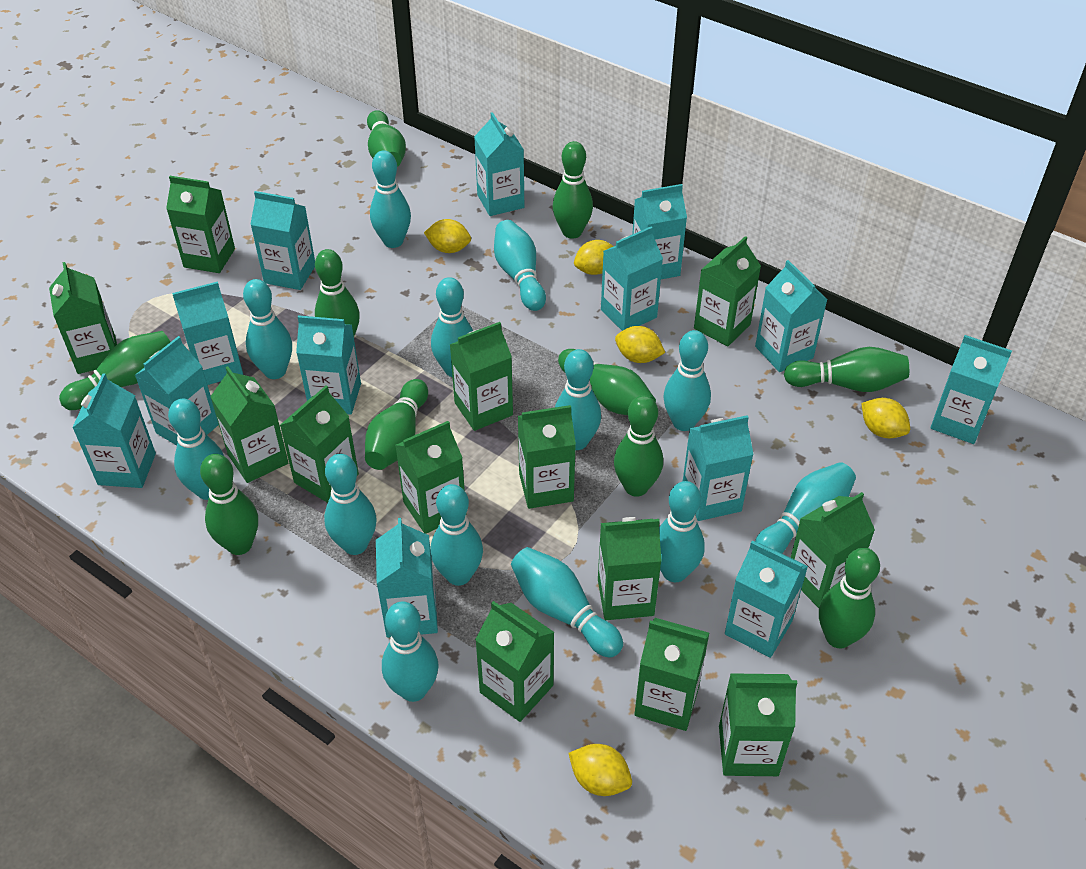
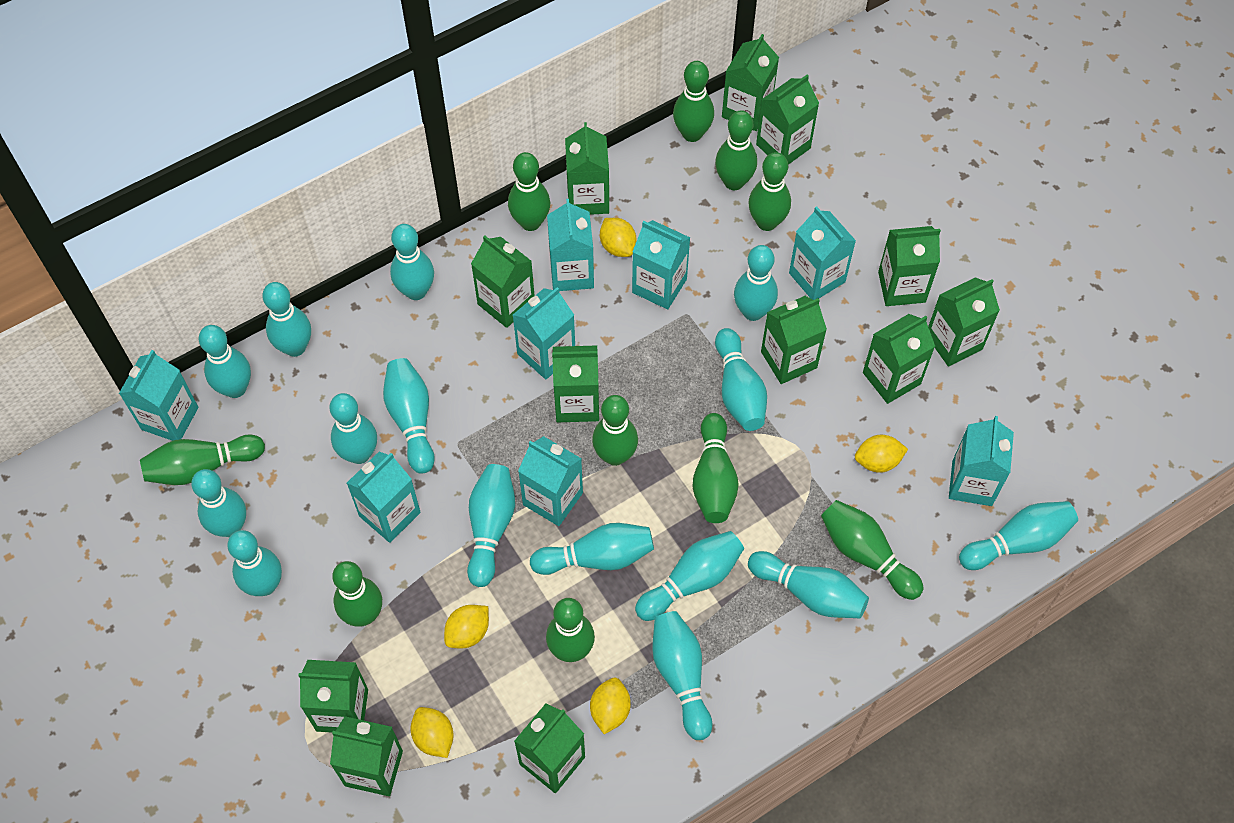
green carton: 13 -> 12
turquoise bowling pin: 13 -> 15
turquoise carton: 13 -> 8

